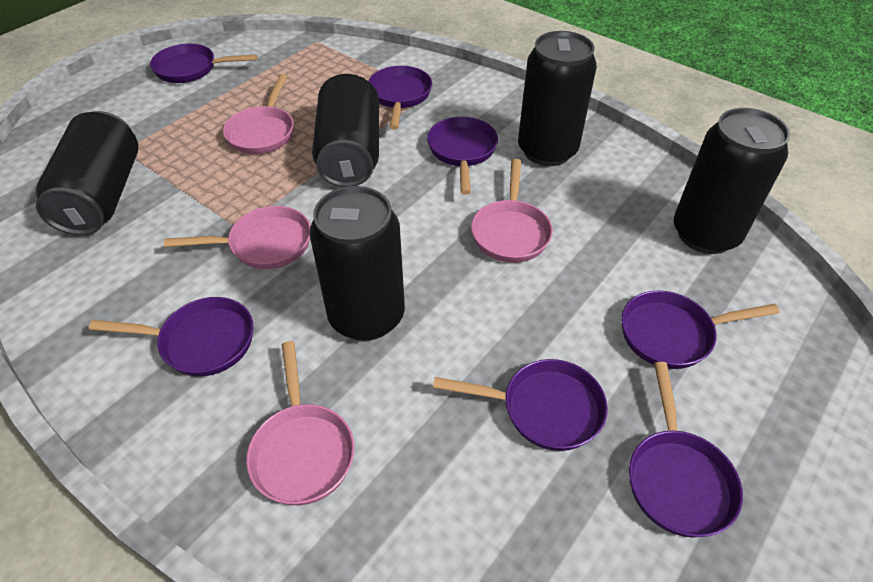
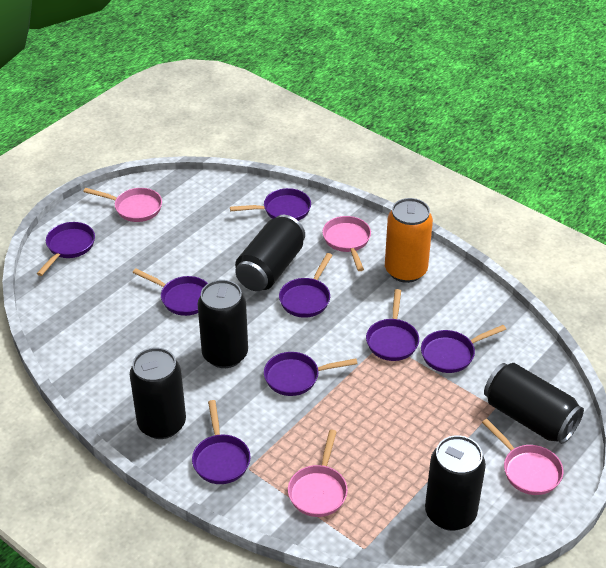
orange can: 0 -> 1
purple pan: 7 -> 8

